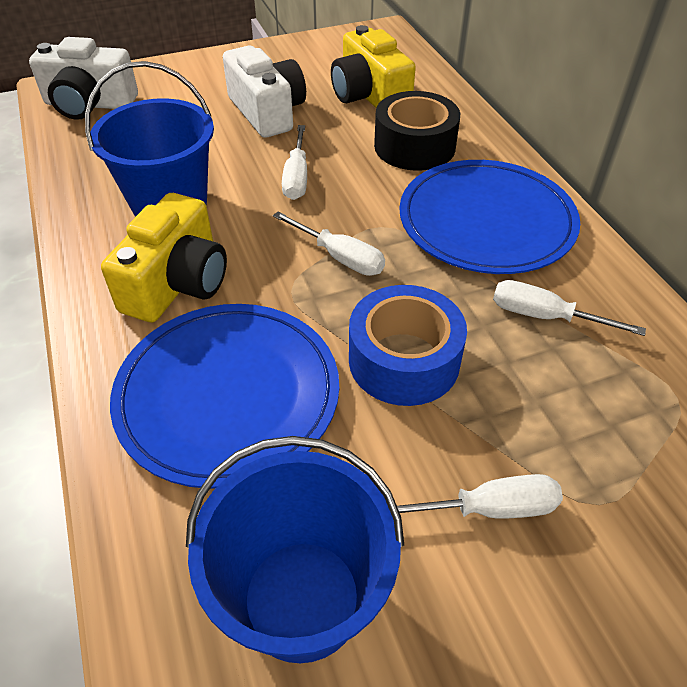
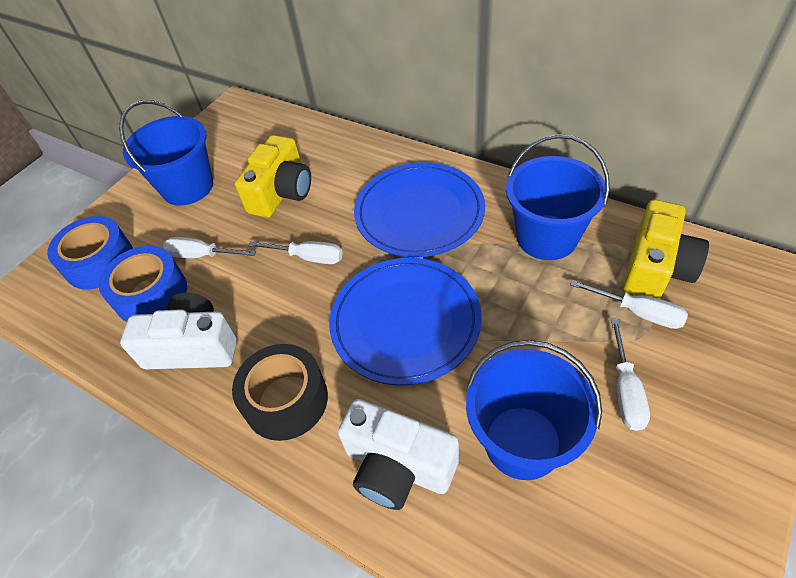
blue bucket: 2 -> 3
blue tape: 1 -> 2

